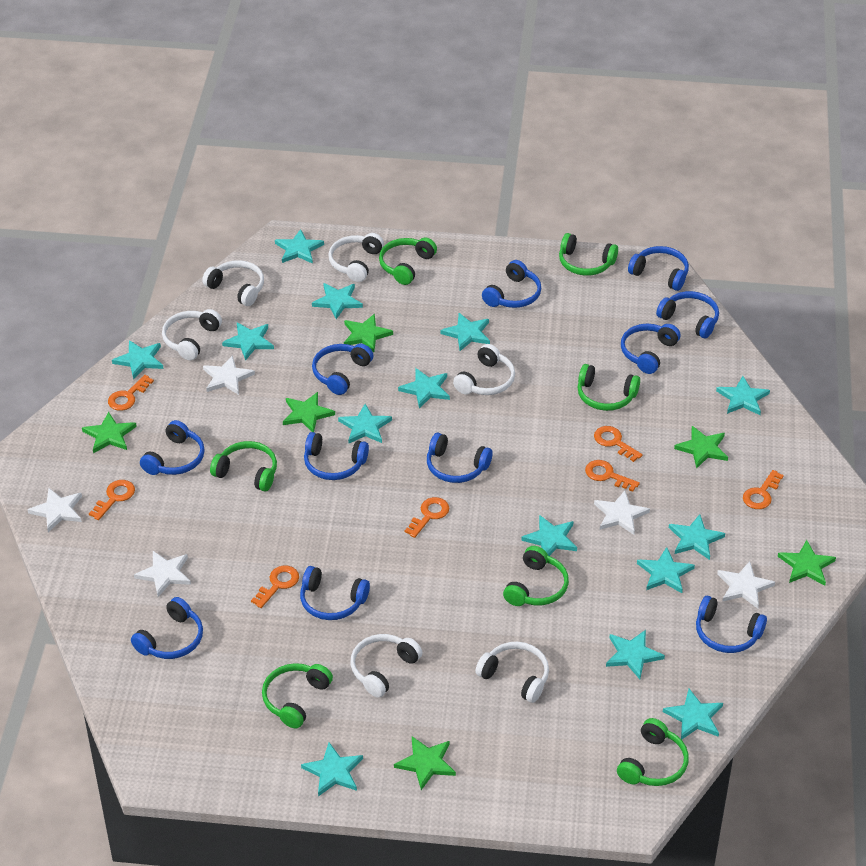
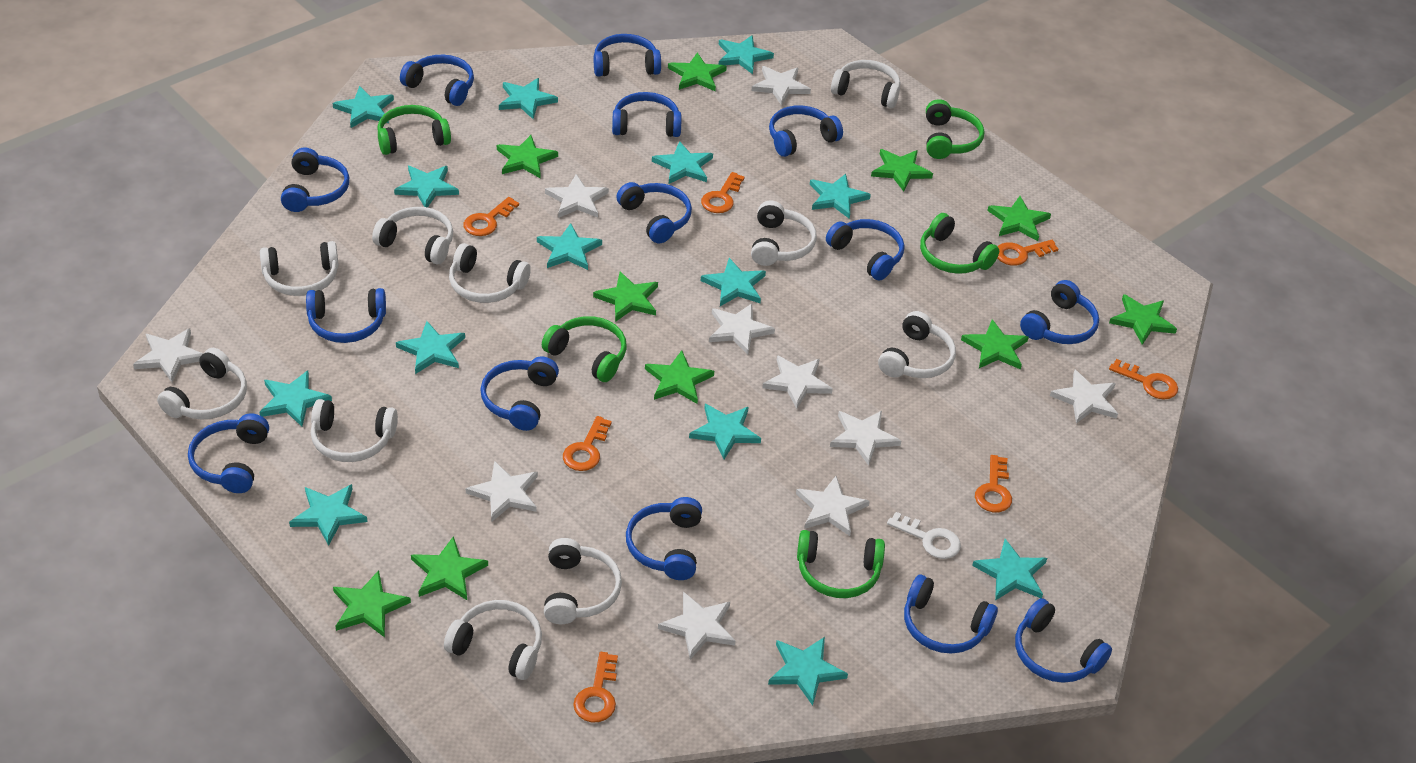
blue headphones: 11 -> 14
green headphones: 7 -> 5
green star: 6 -> 10
white headphones: 6 -> 10
white key: 0 -> 1
white star: 5 -> 10

